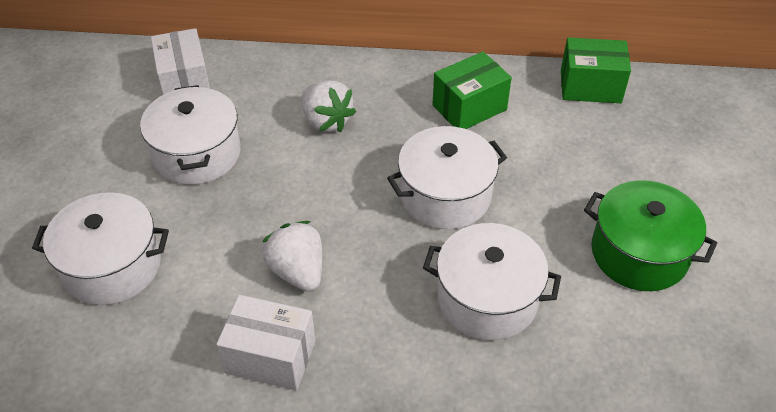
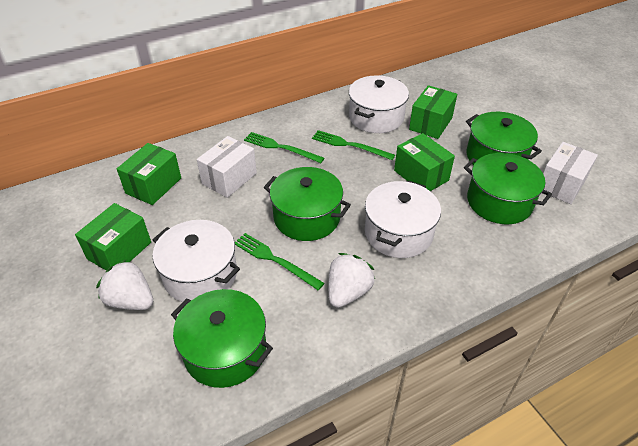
green box: 2 -> 4
green fork: 0 -> 3
green pot: 1 -> 4
white pot: 4 -> 3

